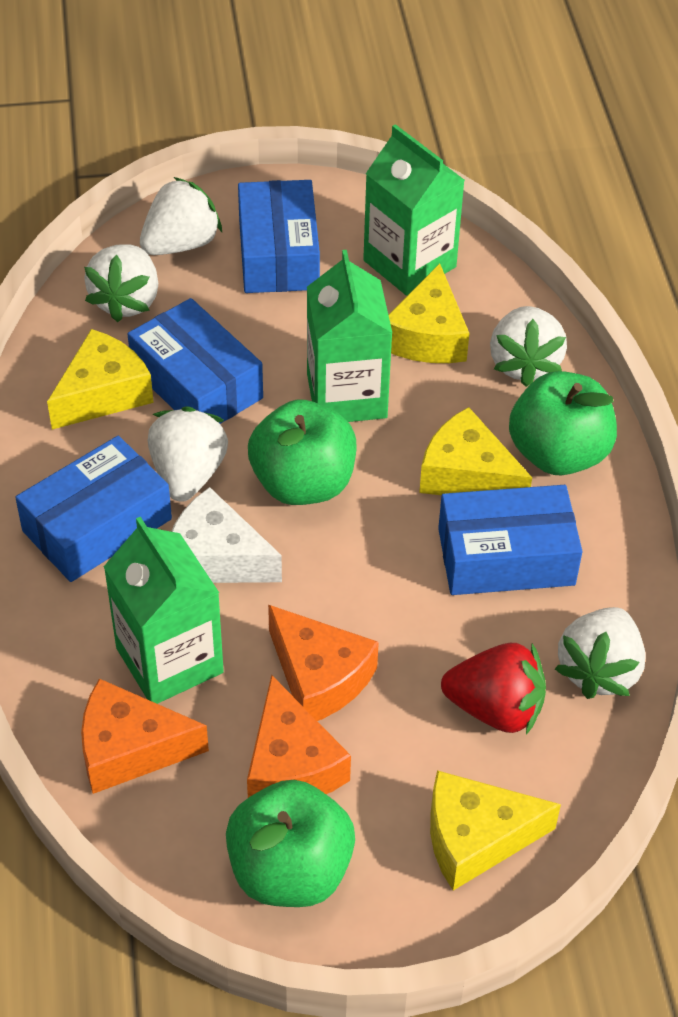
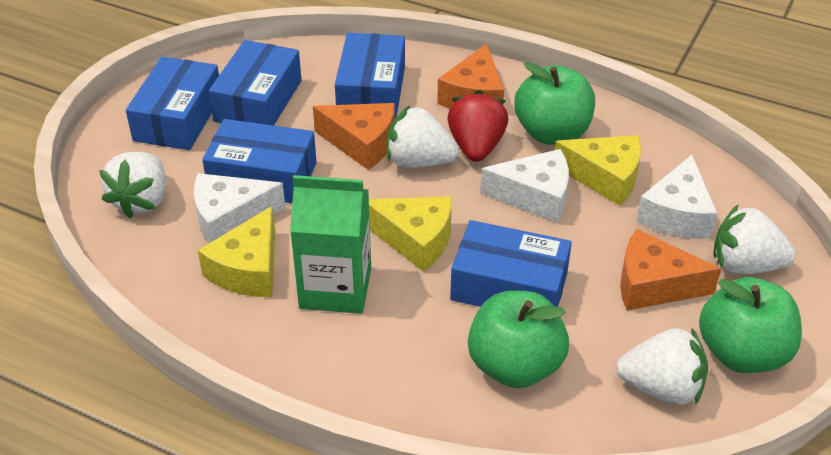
blue box: 4 -> 5
green carton: 3 -> 1
white cheese: 1 -> 3
white strawberry: 5 -> 4
yellow cheese: 4 -> 3

